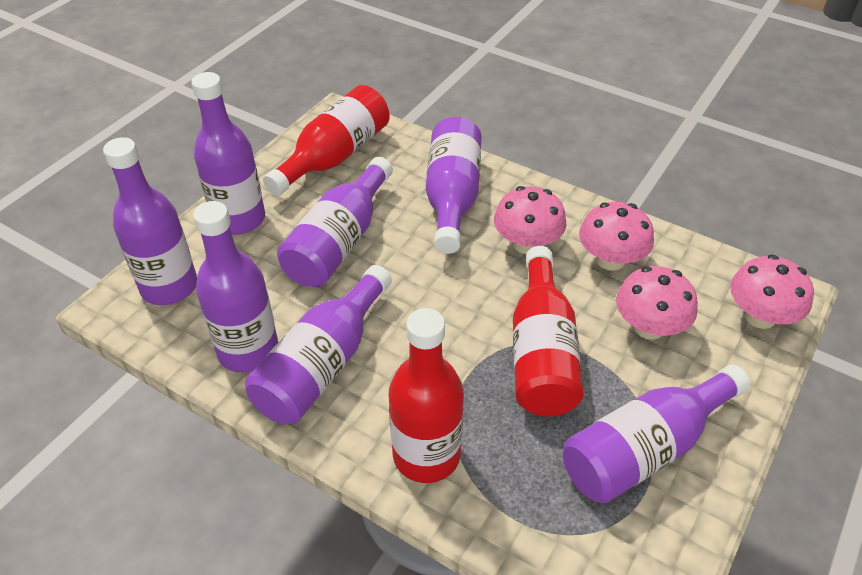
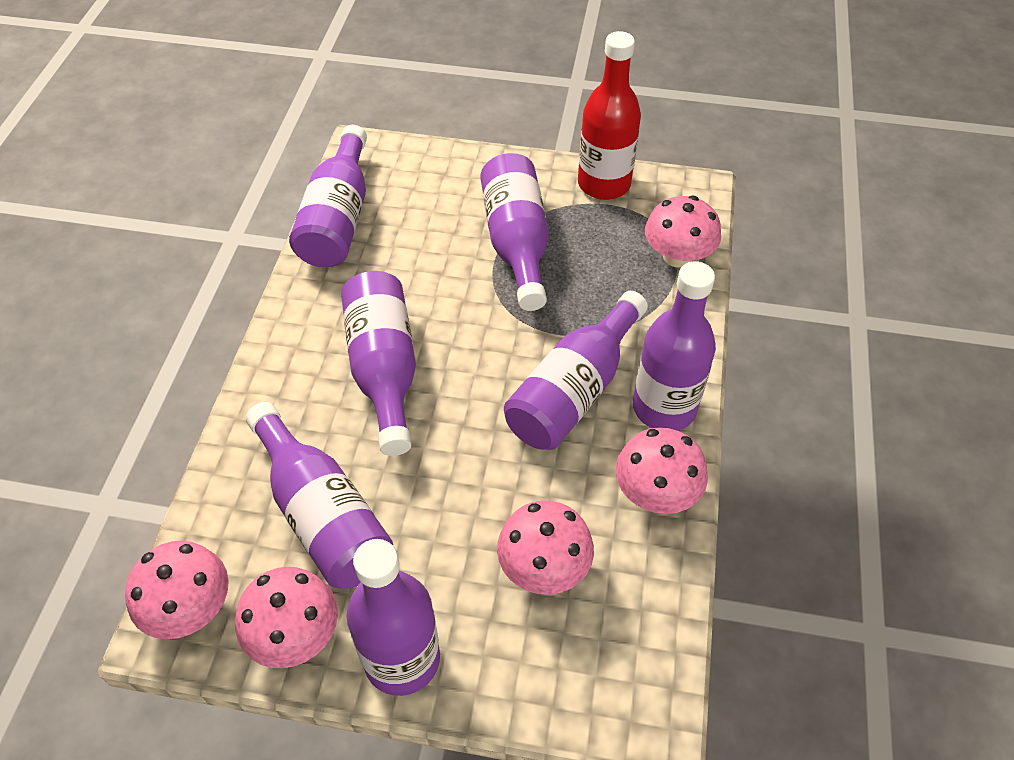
pink mushroom: 4 -> 5
red bottle: 3 -> 1

